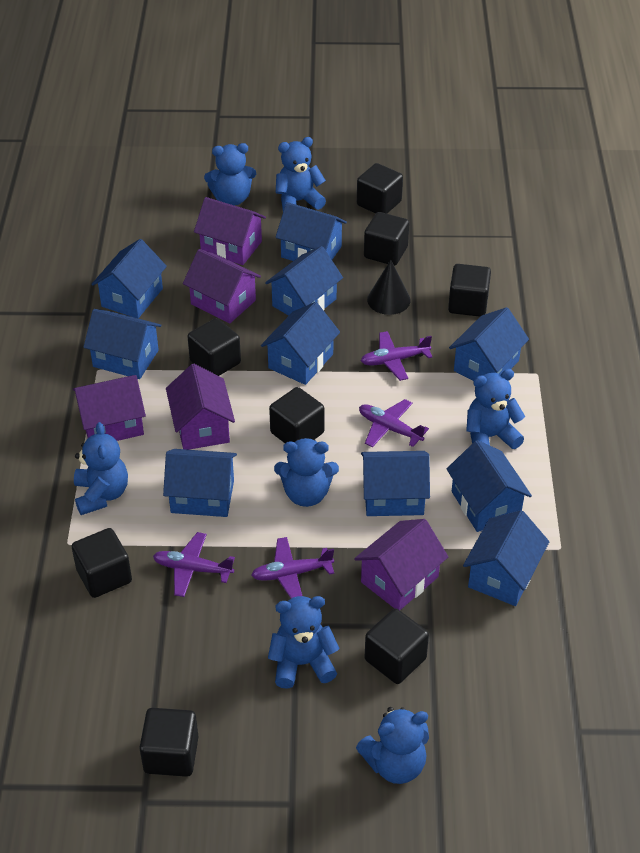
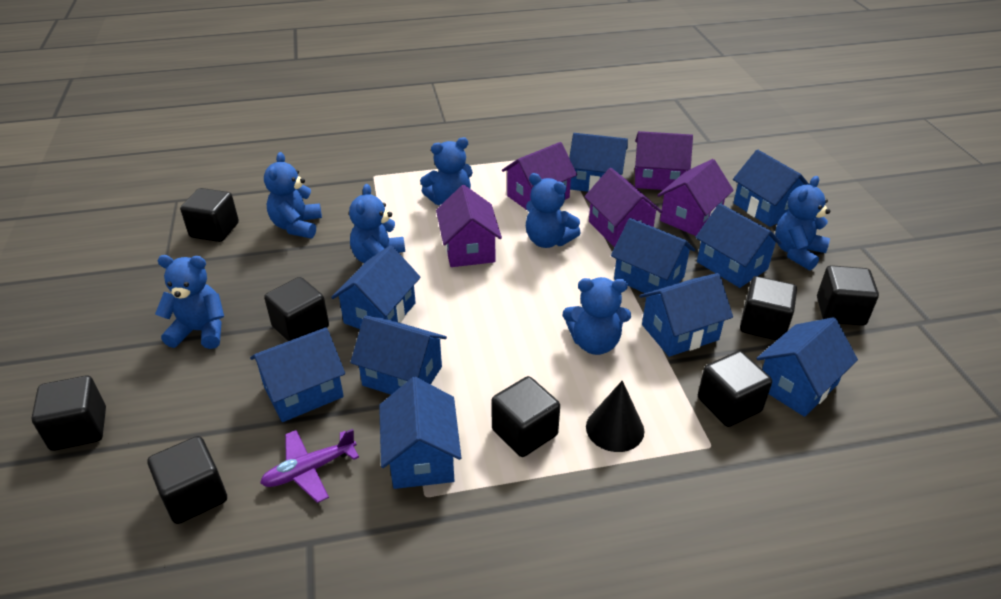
purple plane: 4 -> 1

